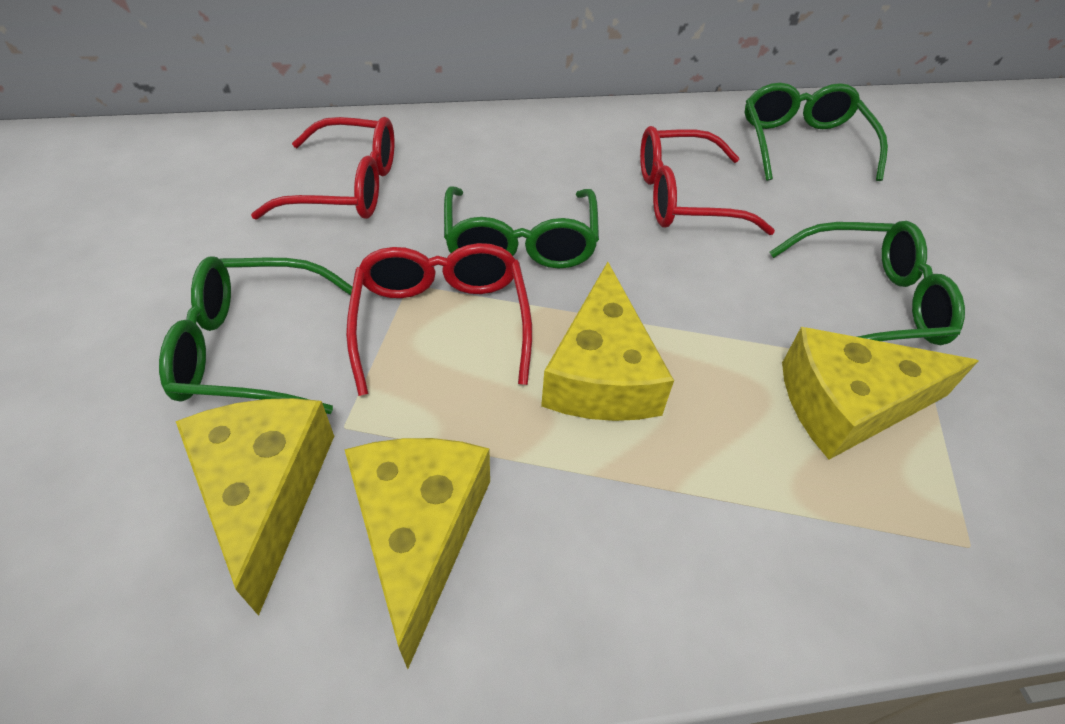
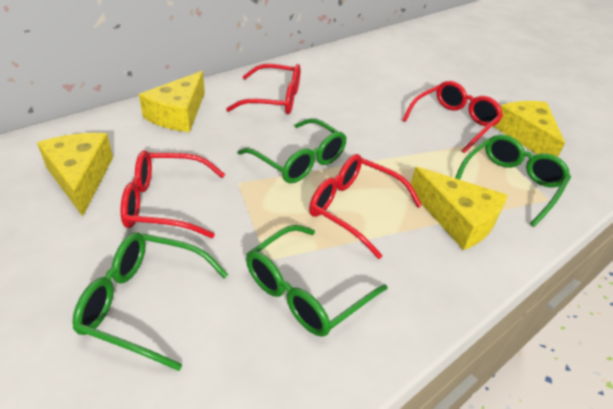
red glasses: 3 -> 4

